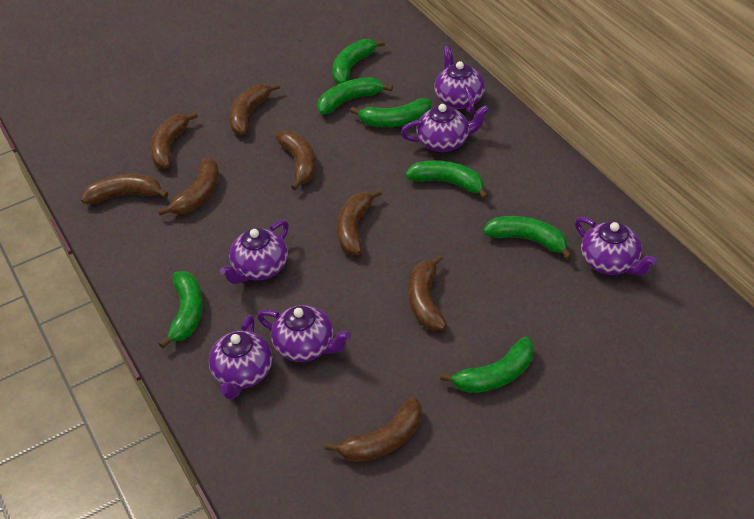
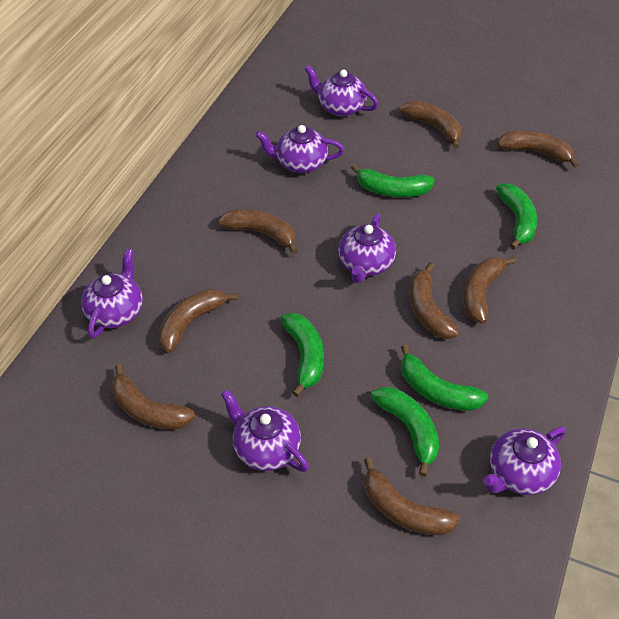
green banana: 7 -> 5

